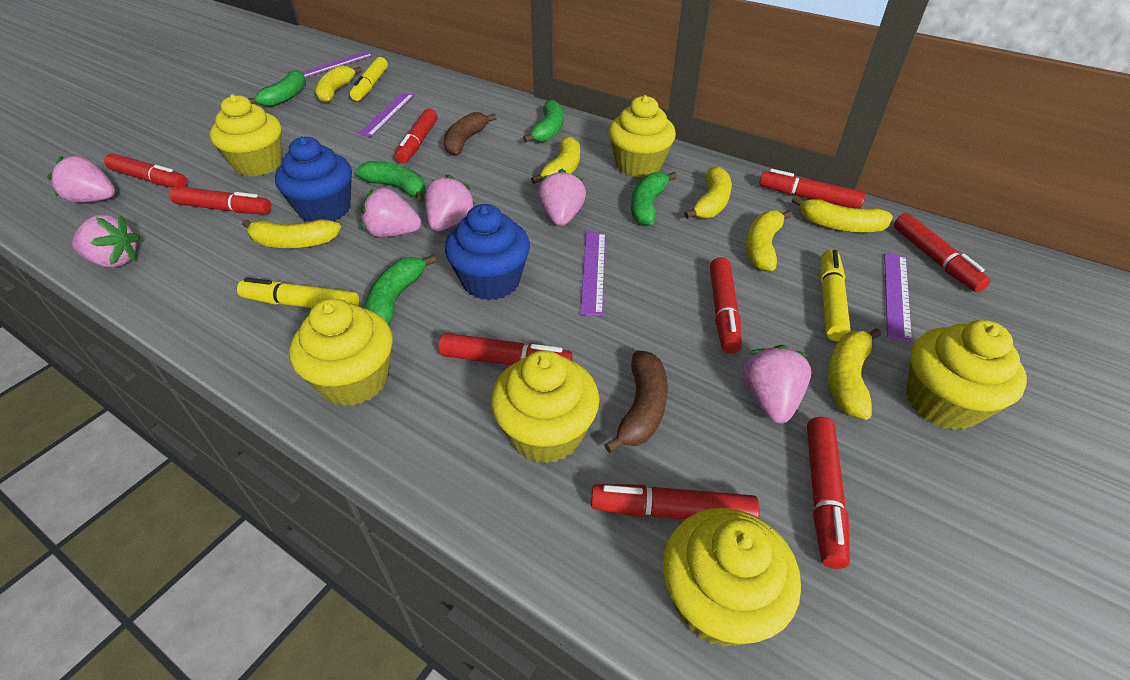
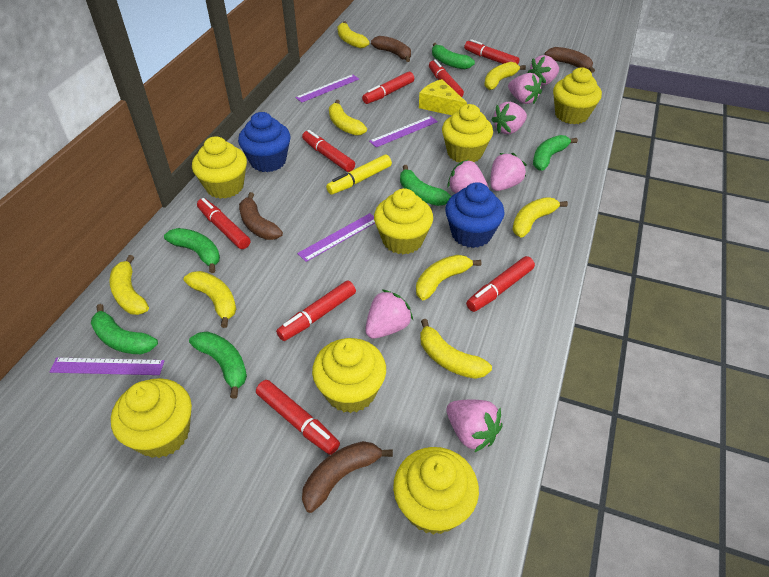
brown banana: 2 -> 4
green banana: 5 -> 6
pink strawberry: 6 -> 7
red marker: 9 -> 8
yellow banana: 7 -> 8
yellow cheese: 0 -> 1
yellow cupcake: 6 -> 7
yellow marker: 3 -> 1

